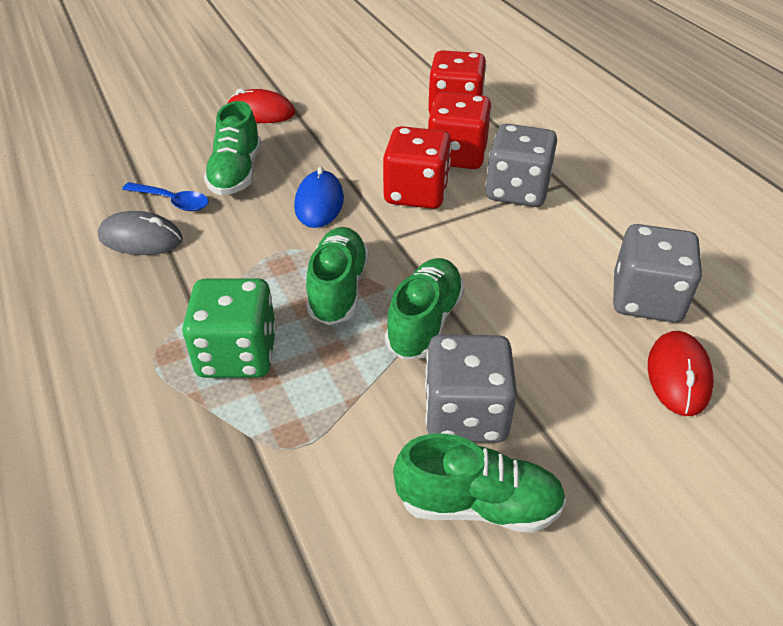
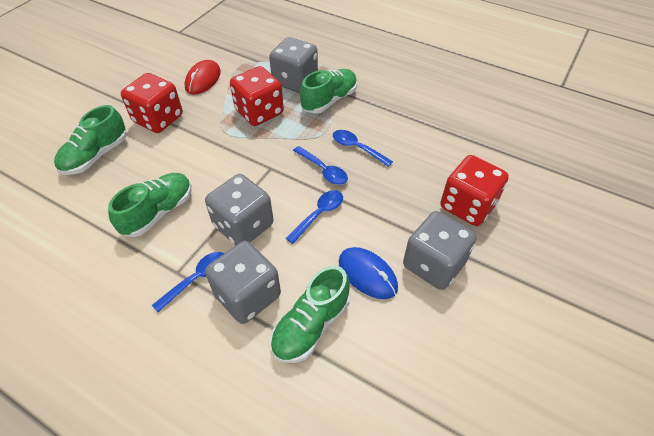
blue spoon: 1 -> 4
green dice: 1 -> 0
grey dice: 3 -> 4
grey mouse: 1 -> 0
red mouse: 2 -> 1

